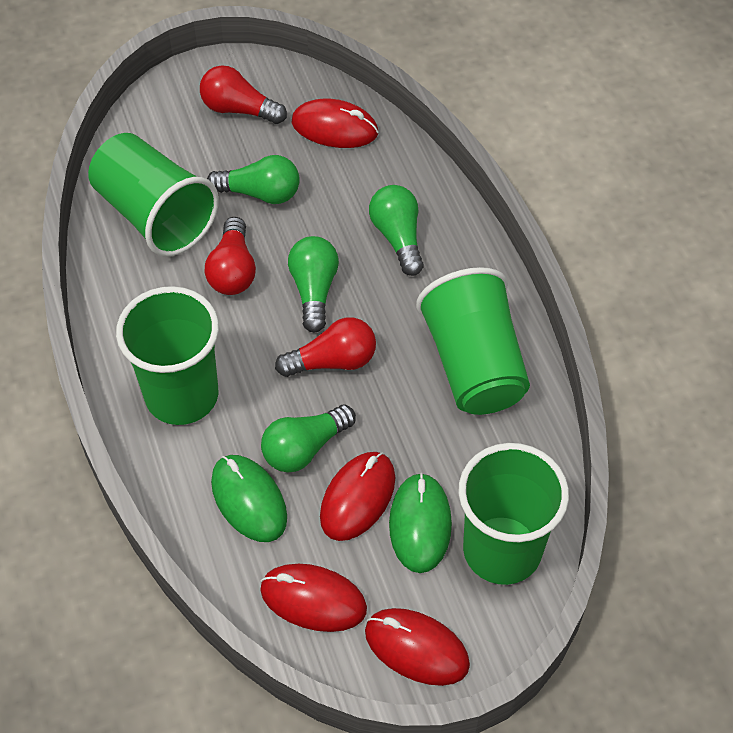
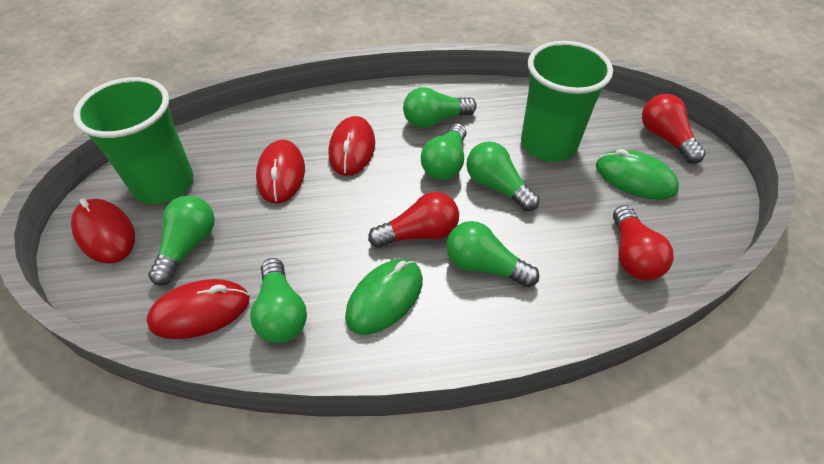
green cup: 4 -> 2
green light bulb: 4 -> 6

